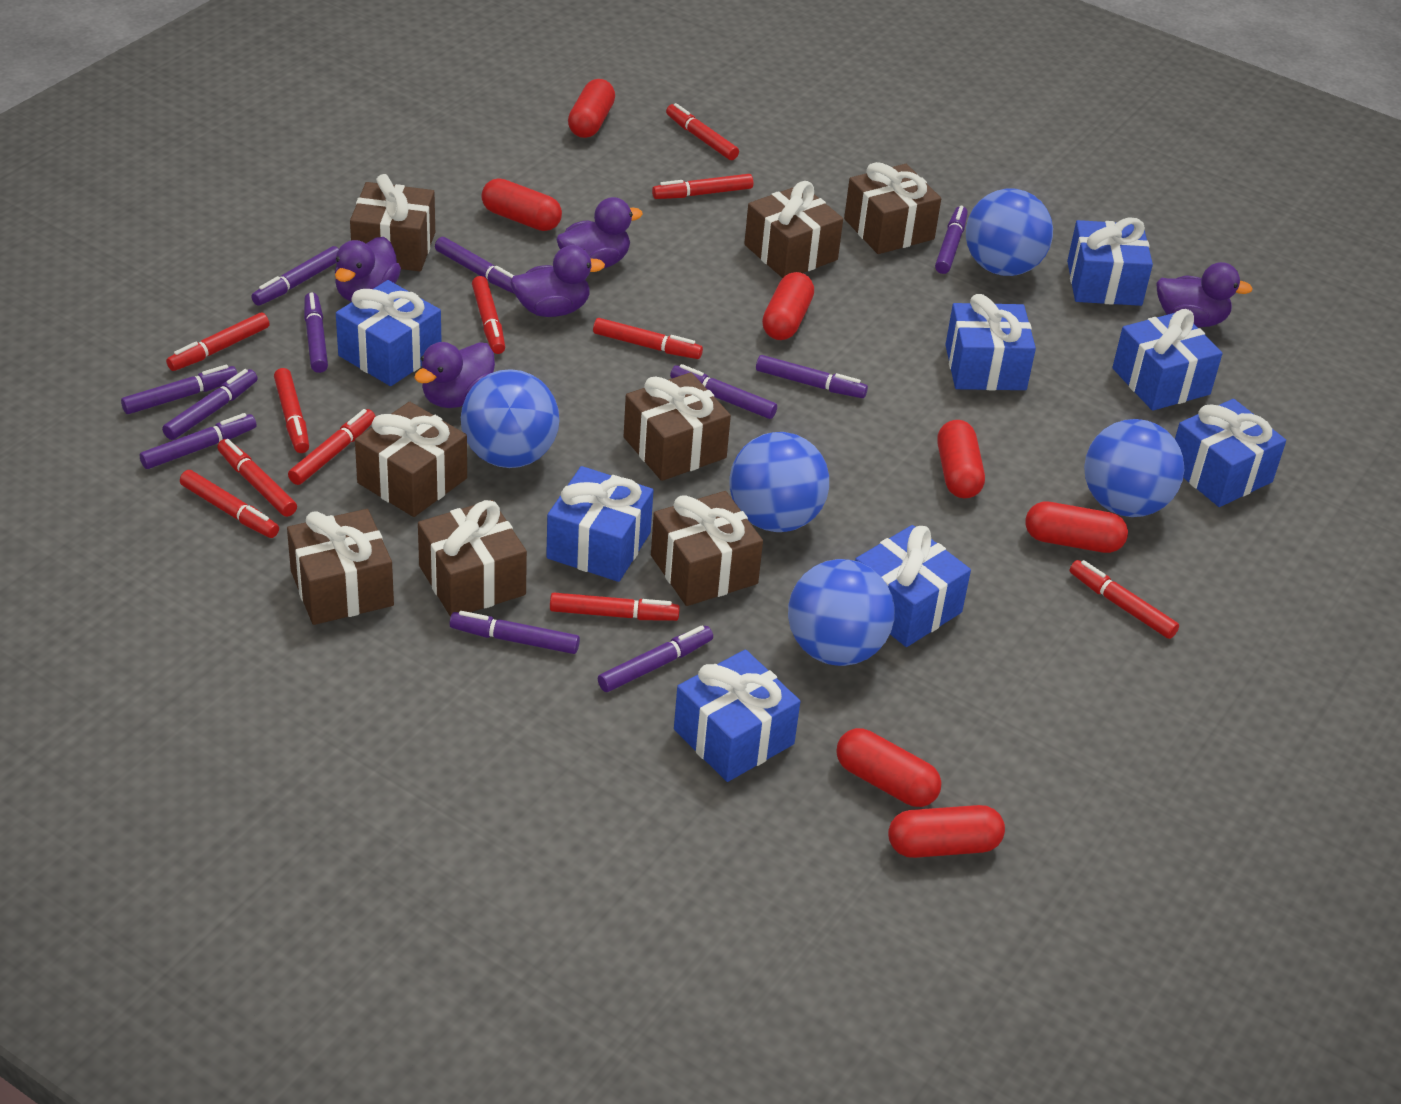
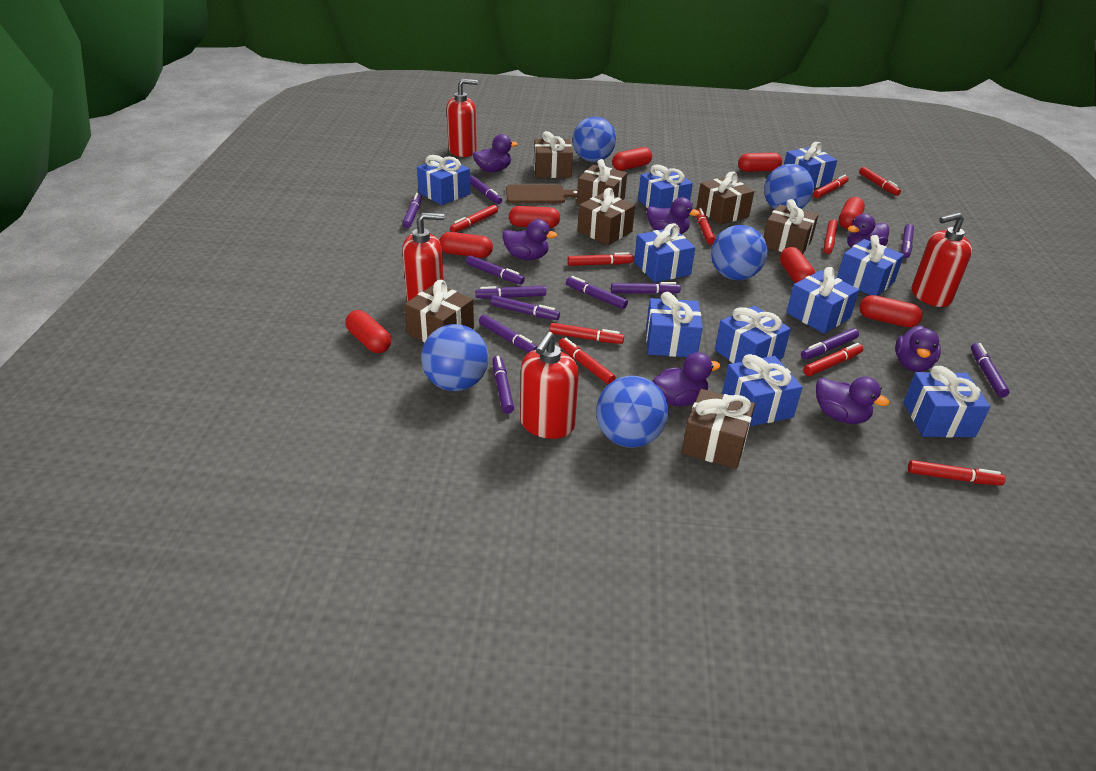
blue gift: 8 -> 10
brown cutting board: 0 -> 1
brown gift: 8 -> 7
purple duck: 5 -> 7
purple marker: 11 -> 12
red capsule: 7 -> 8
red marker: 11 -> 10
red soap dispenser: 0 -> 4

